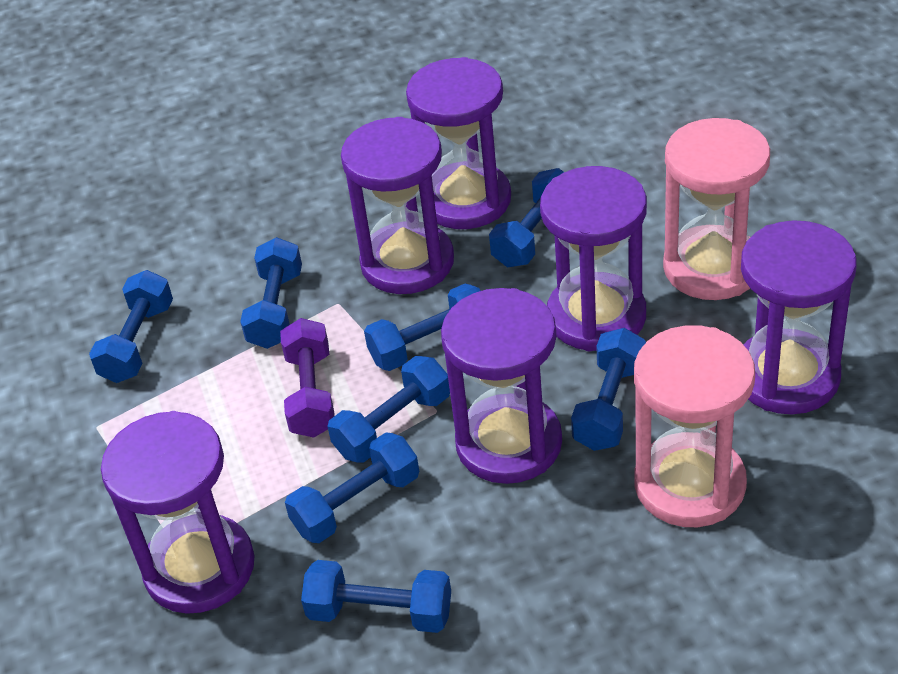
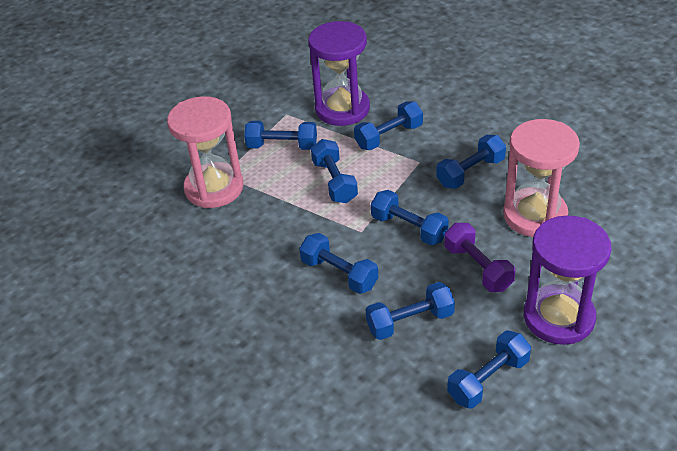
purple hourglass: 6 -> 2

